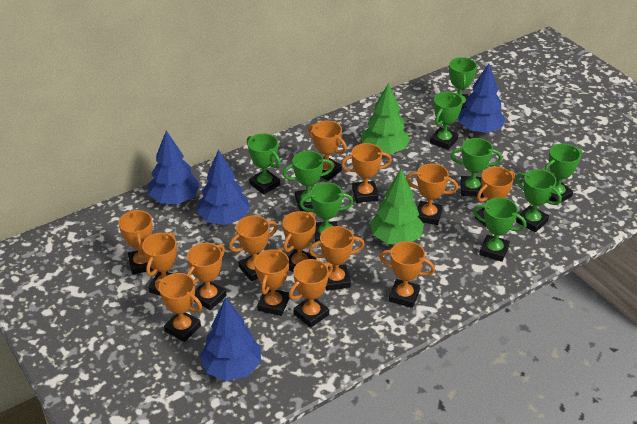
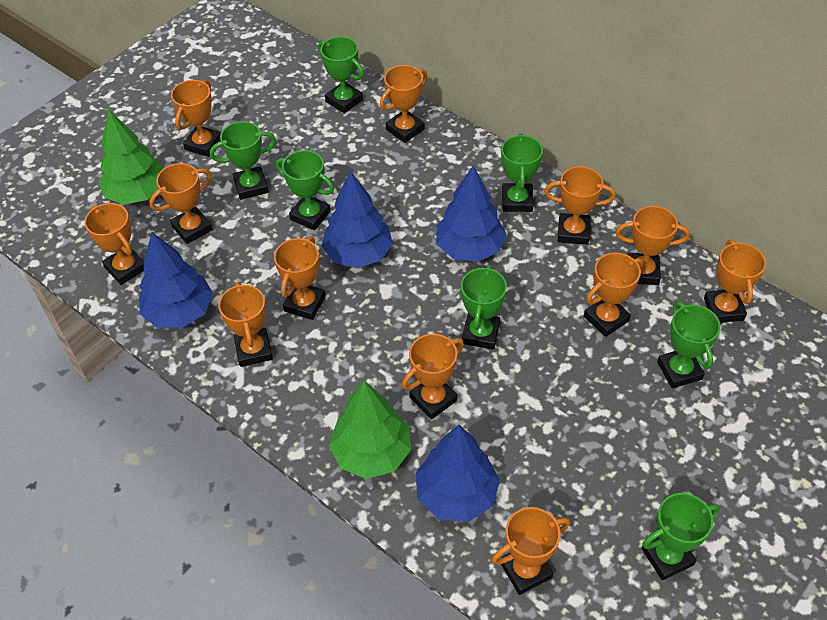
green trophy: 9 -> 7
orange trophy: 14 -> 12

